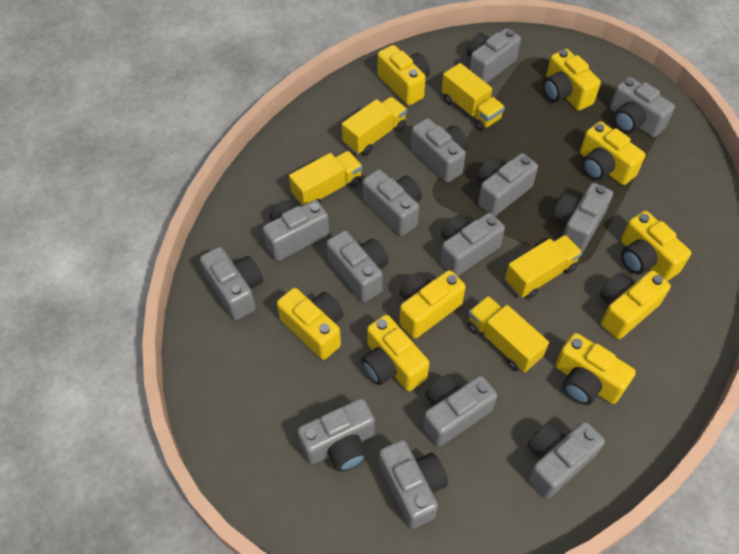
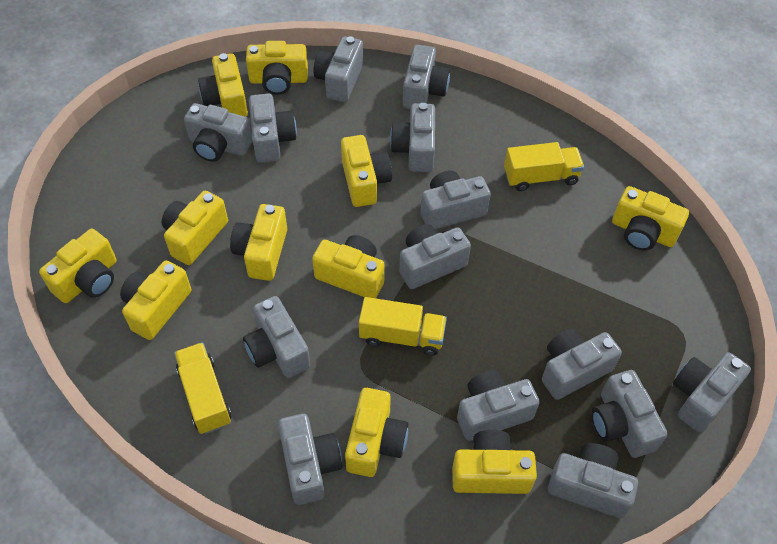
yellow camera: 9 -> 11
yellow truck: 5 -> 3

